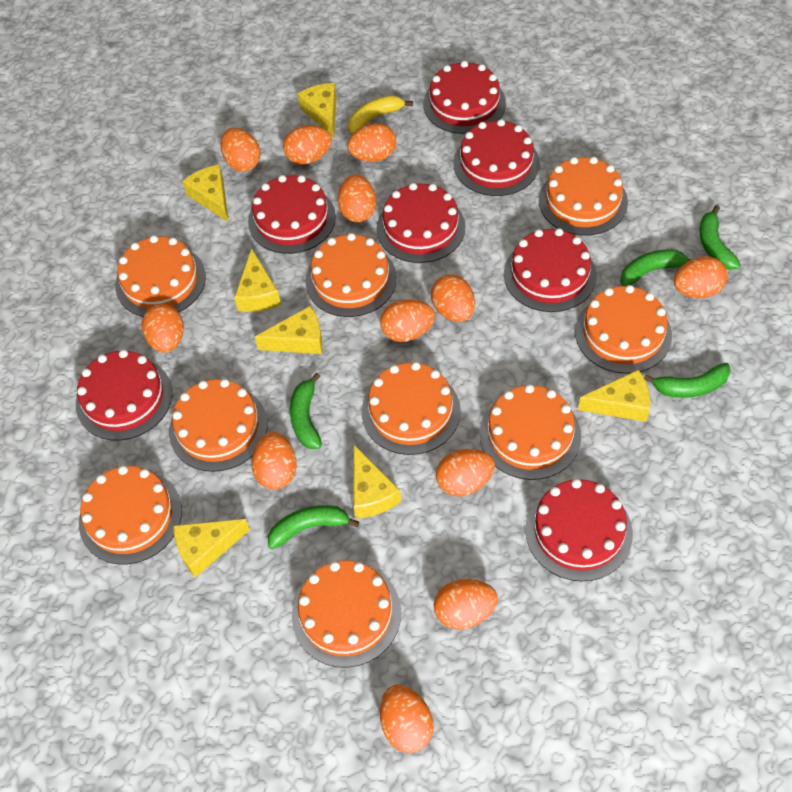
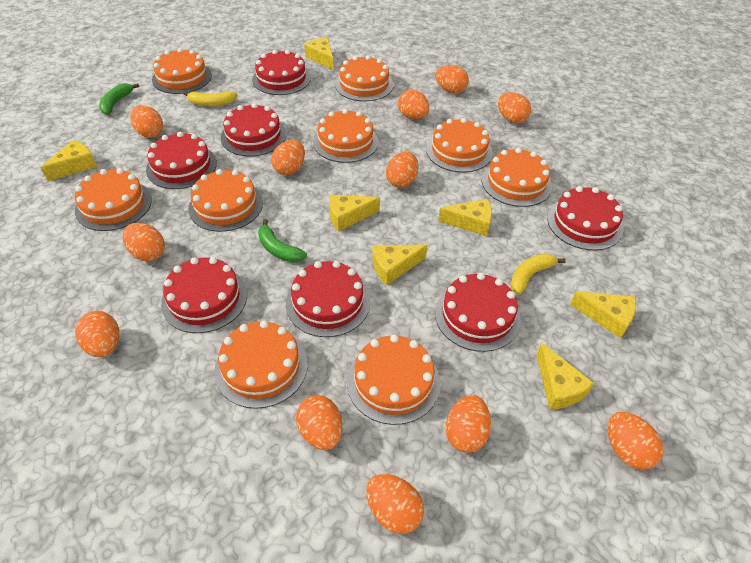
green banana: 5 -> 2
yellow banana: 1 -> 2

